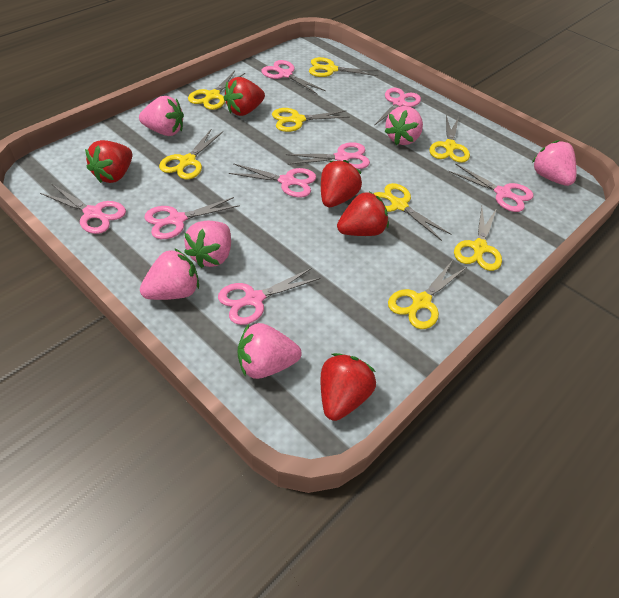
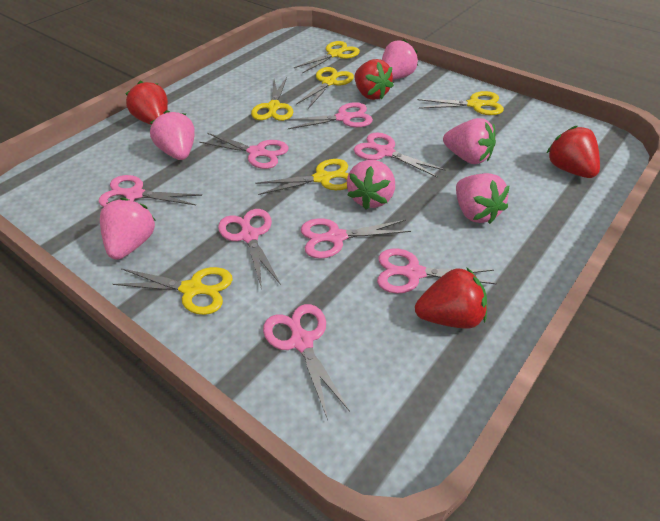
red strawberry: 5 -> 4
yellow scissors: 8 -> 6

